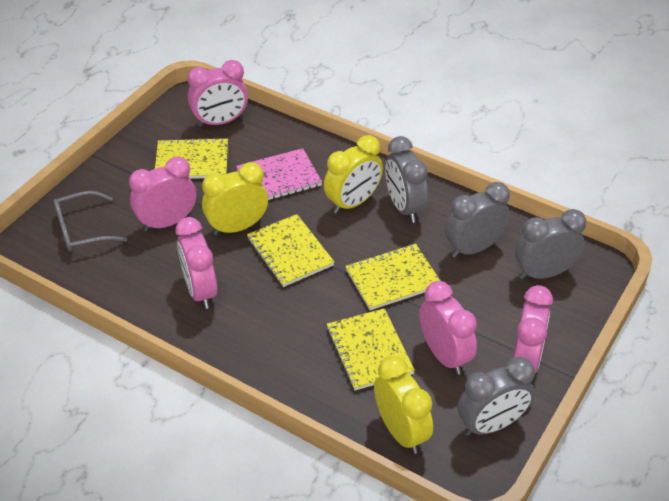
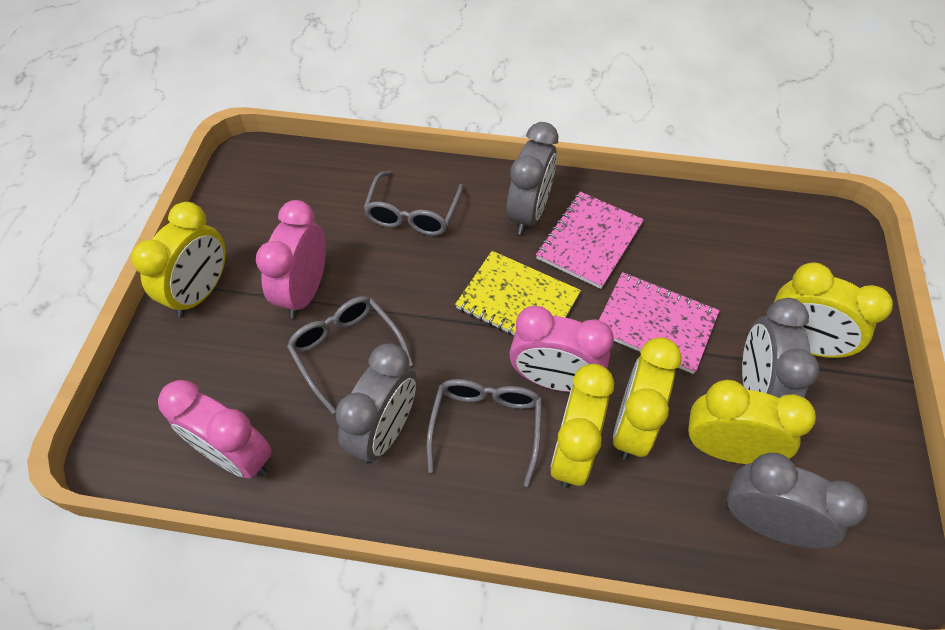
grey glasses: 1 -> 3
pink clock: 5 -> 3
pink notebook: 1 -> 2
yellow clock: 3 -> 5
yellow notebook: 4 -> 1

